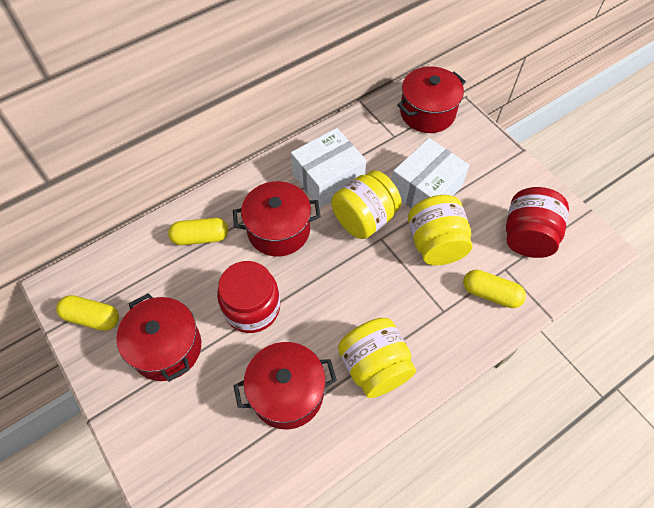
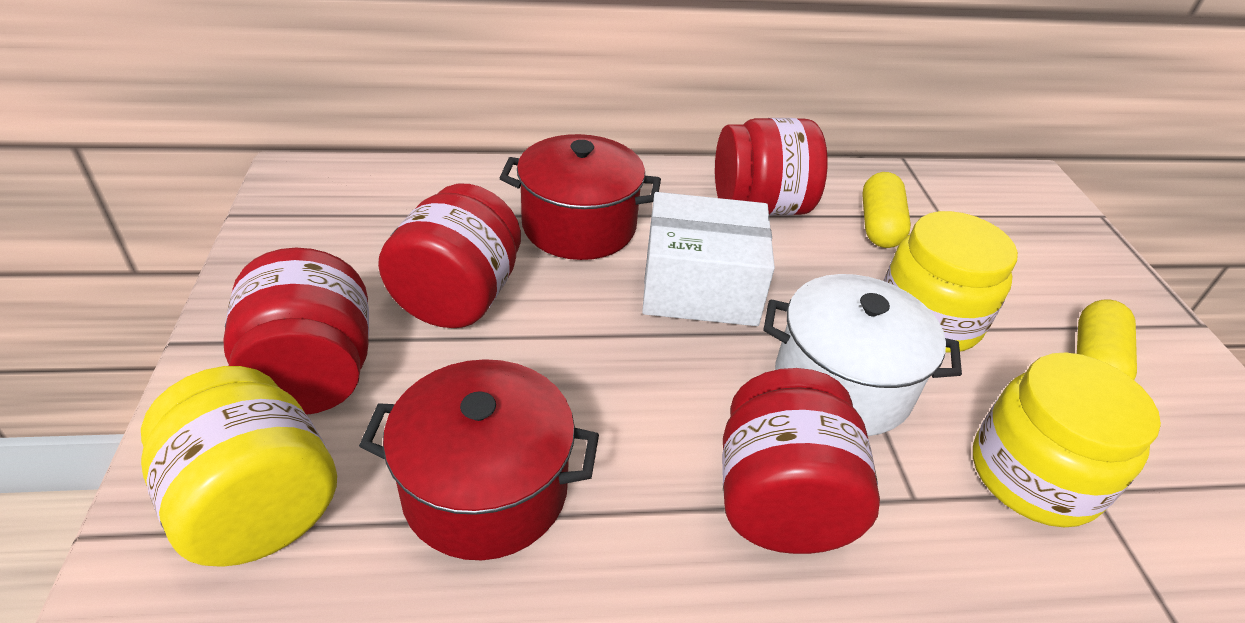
red jar: 2 -> 4
red pot: 4 -> 2
white box: 2 -> 1
white pot: 0 -> 1
yellow capsule: 3 -> 2

